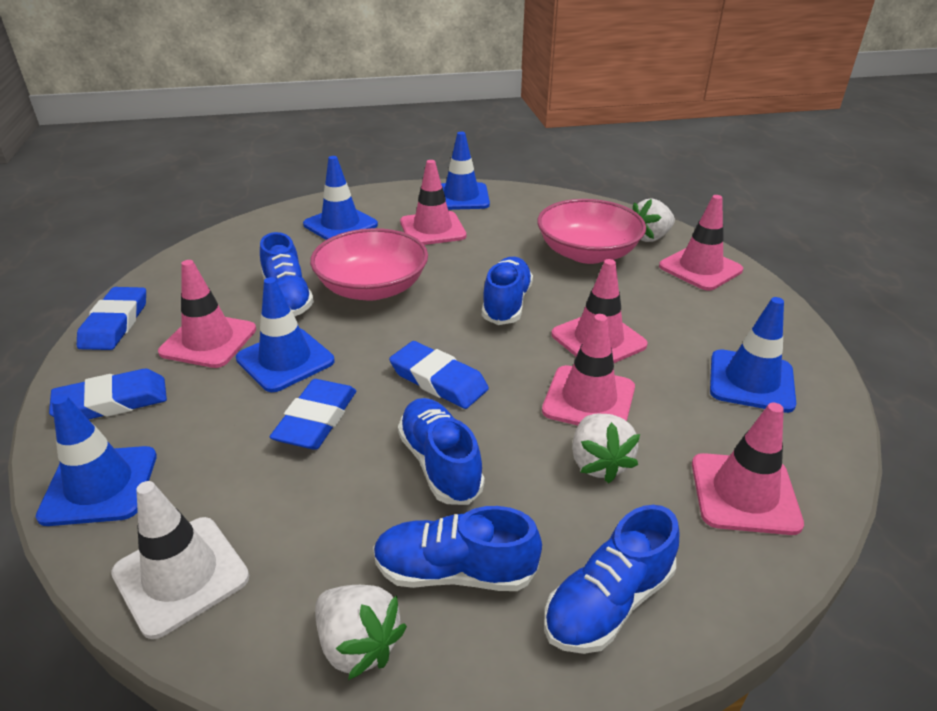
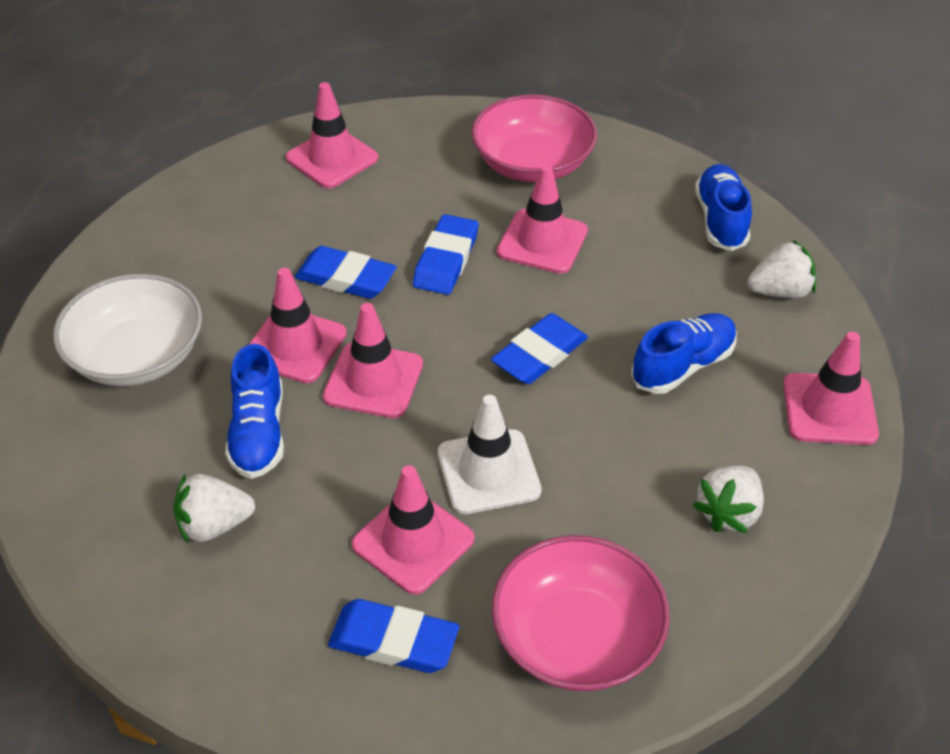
blue shoe: 5 -> 3
blue traffic cone: 5 -> 0
white bowl: 0 -> 1

